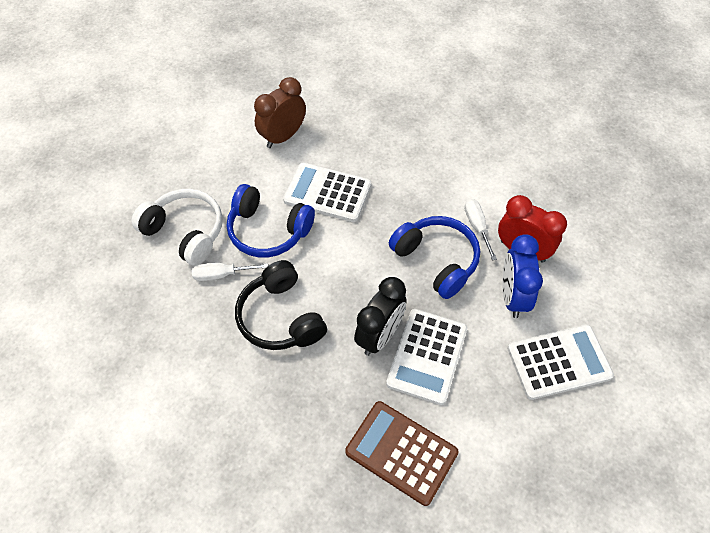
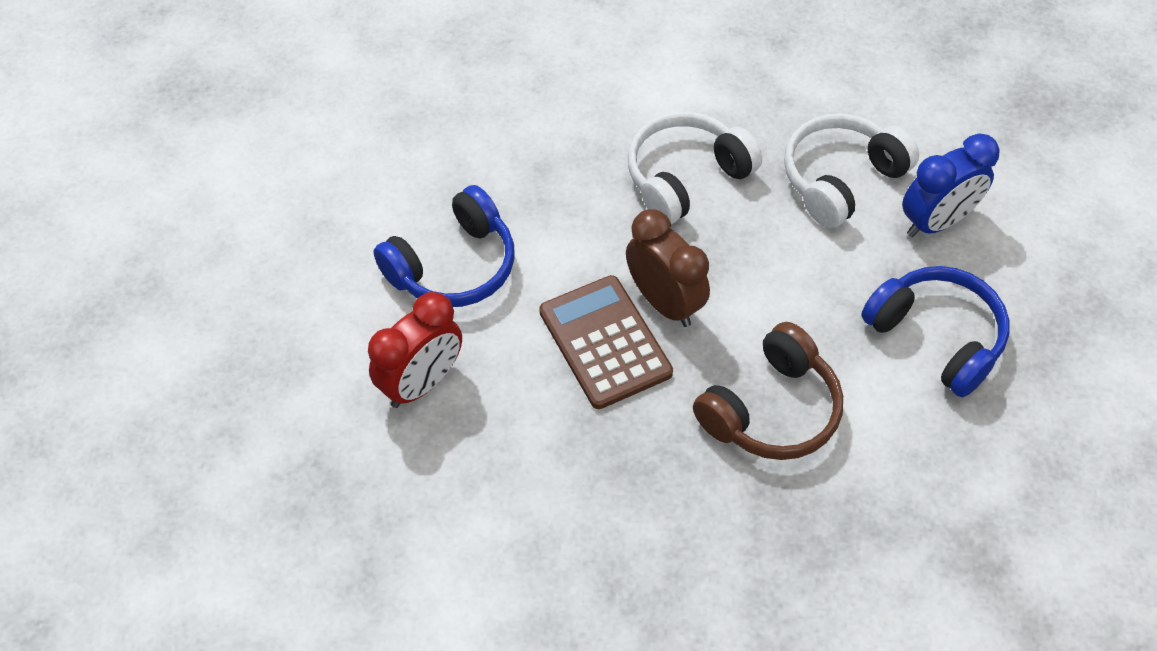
black clock: 1 -> 0
black headphones: 1 -> 0
brown headphones: 0 -> 1
white calculator: 3 -> 0
white headphones: 1 -> 2
white screwdriver: 2 -> 0

